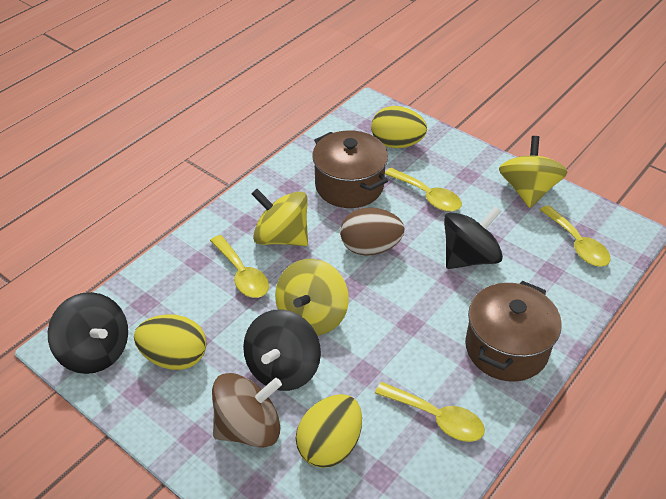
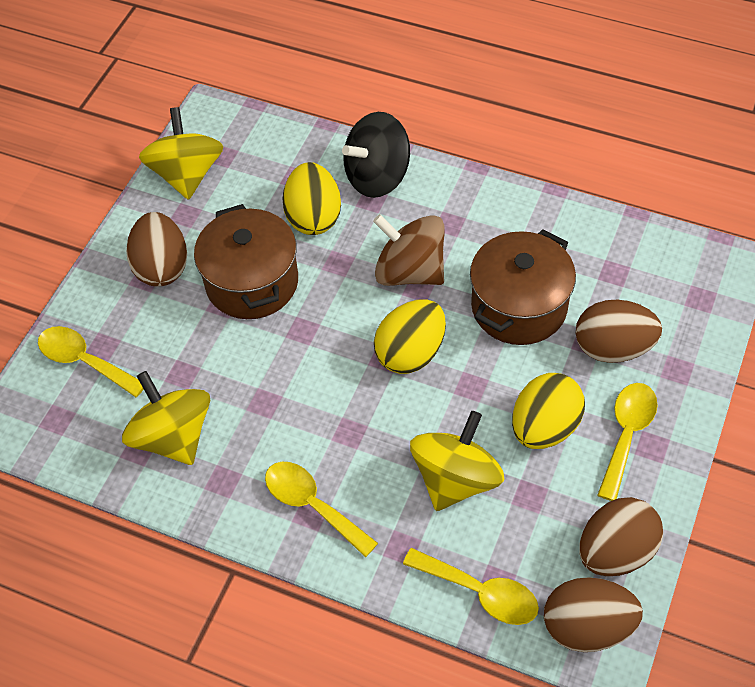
black spinning top: 3 -> 1
brown egg: 1 -> 4

